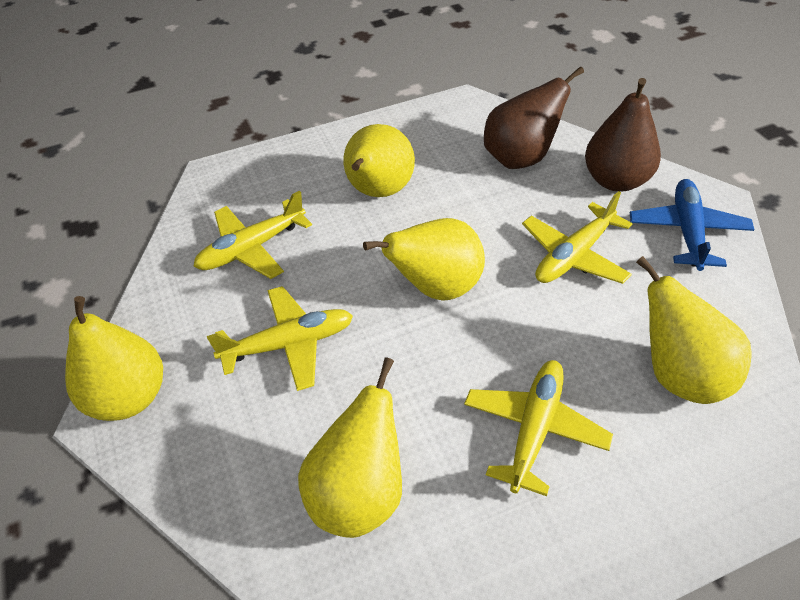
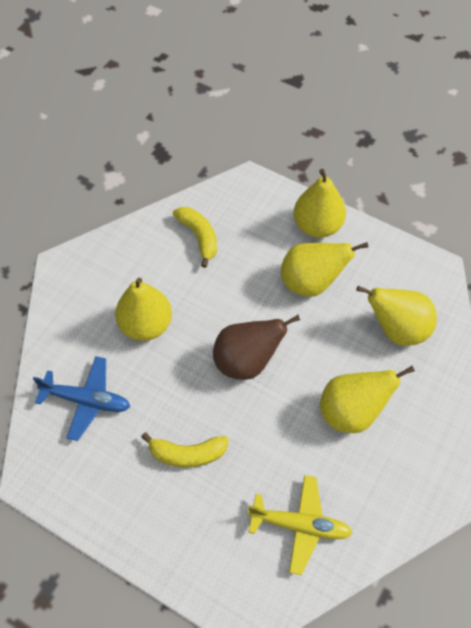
brown pear: 2 -> 1
yellow banana: 0 -> 2
yellow plane: 4 -> 1

